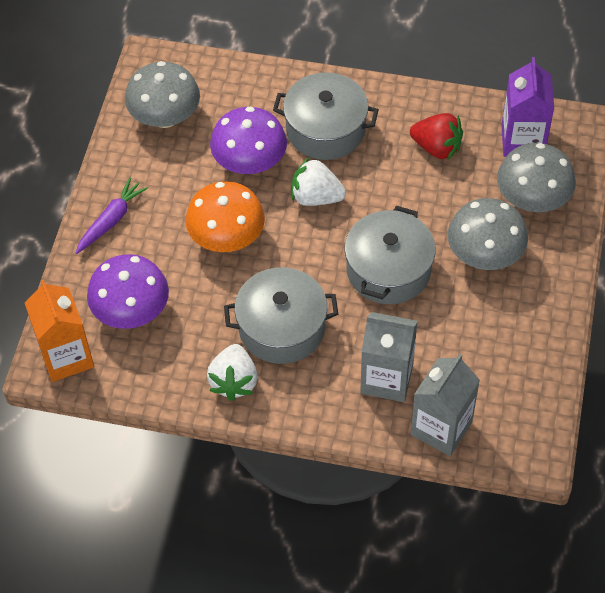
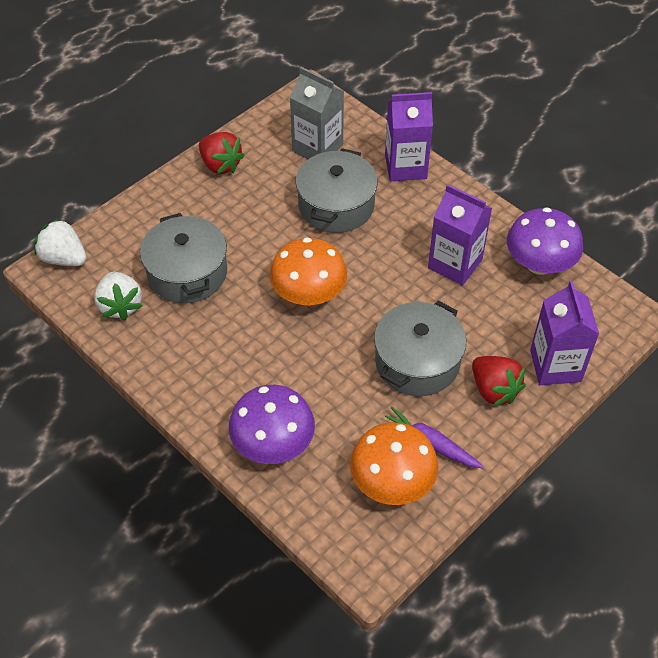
grey carton: 2 -> 1
grey mushroom: 3 -> 0
orange carton: 1 -> 0
orange mushroom: 1 -> 2
purple carton: 1 -> 3
red strawberry: 1 -> 2

